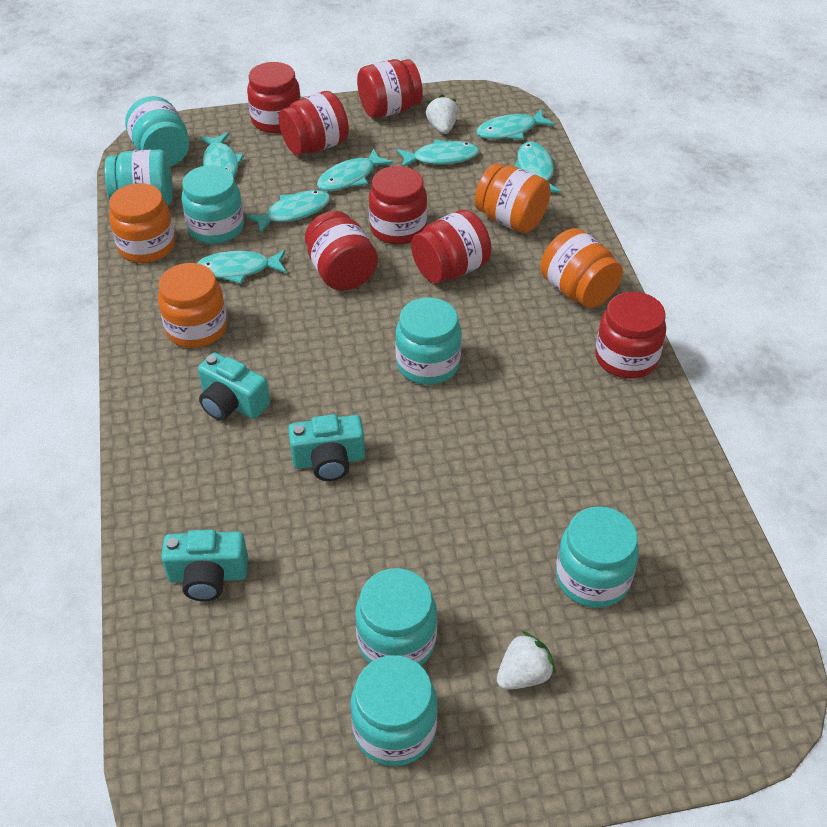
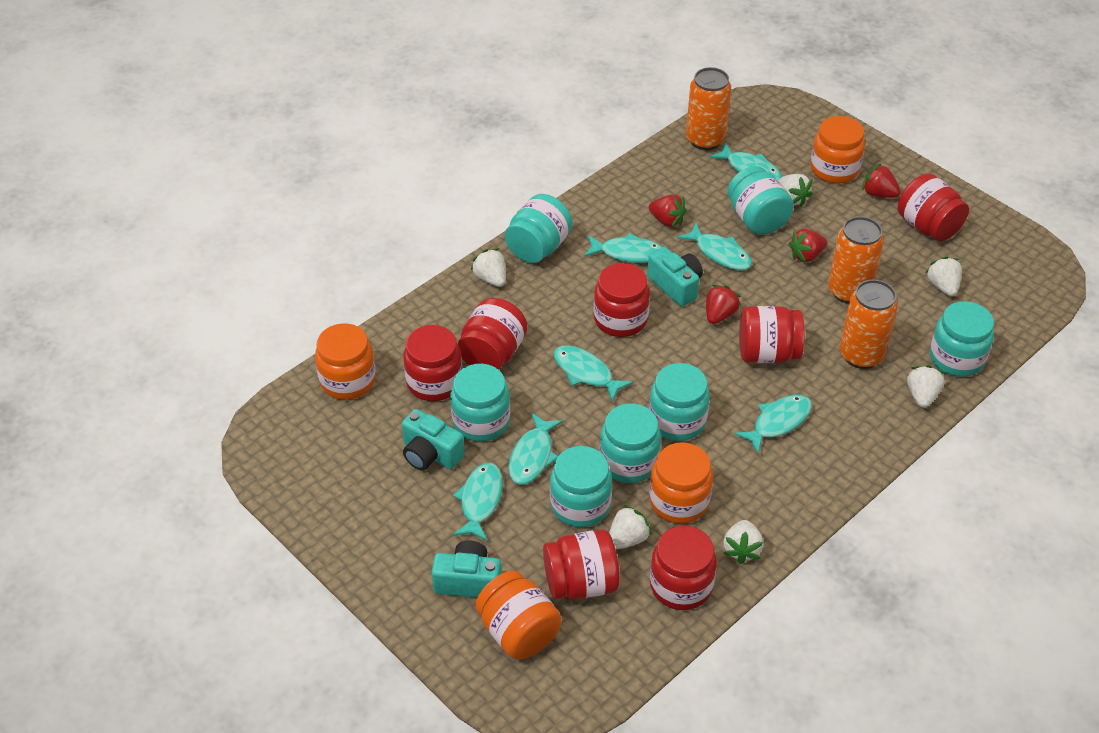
orange can: 0 -> 3
red strawberry: 0 -> 4
white strawberry: 2 -> 6

